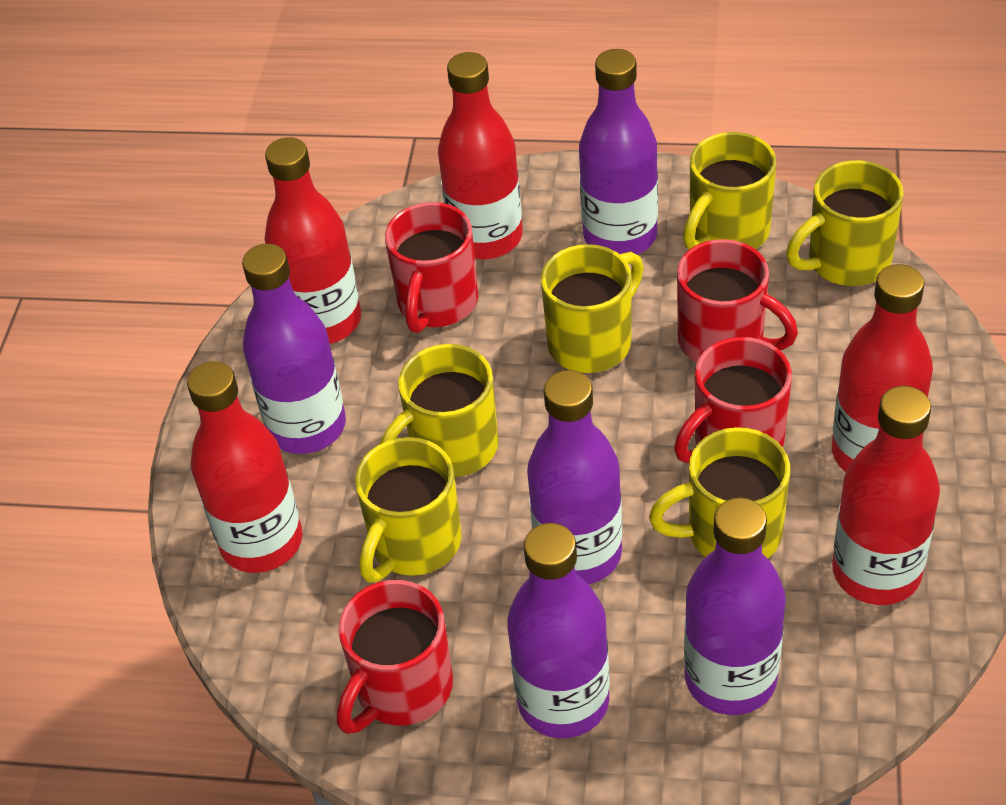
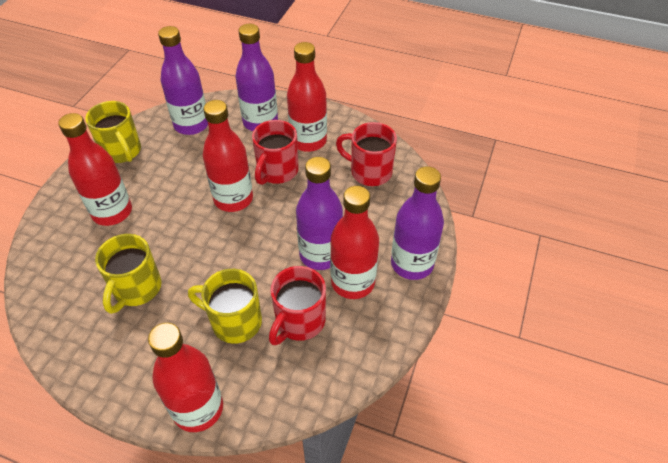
purple bottle: 5 -> 4
red mug: 4 -> 3
yellow mug: 6 -> 3

